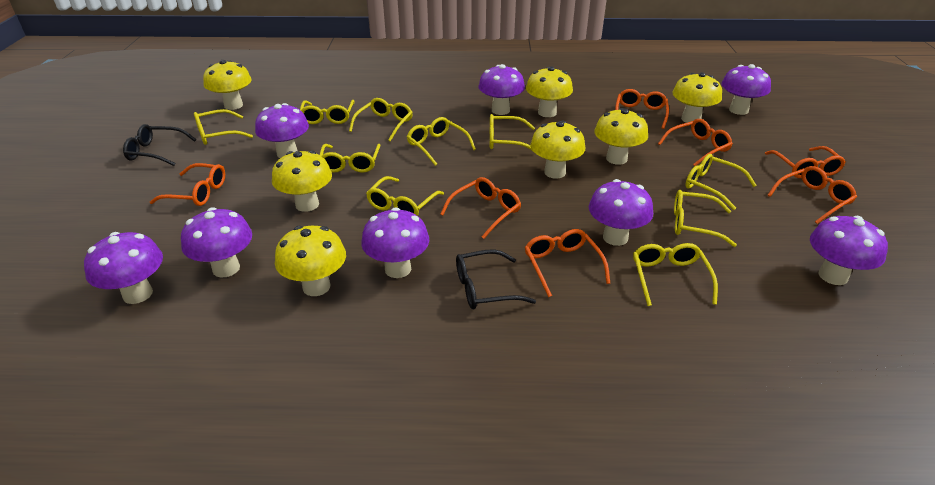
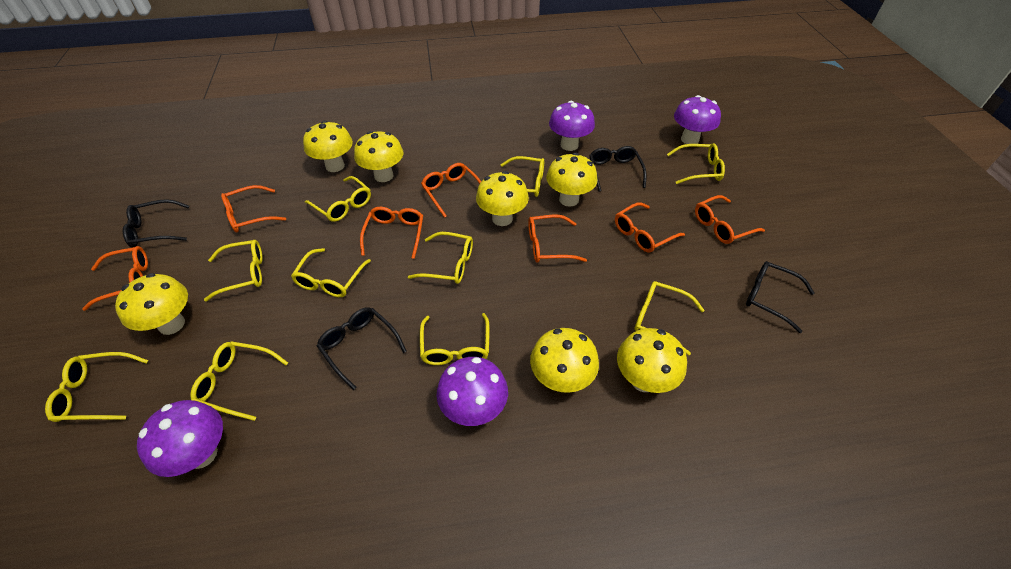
black glasses: 2 -> 4
purple mushroom: 8 -> 4

